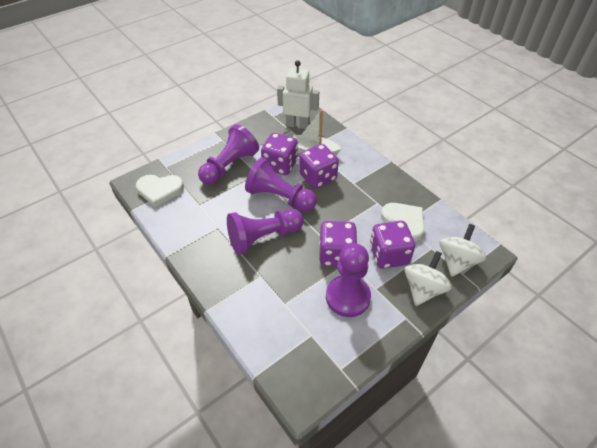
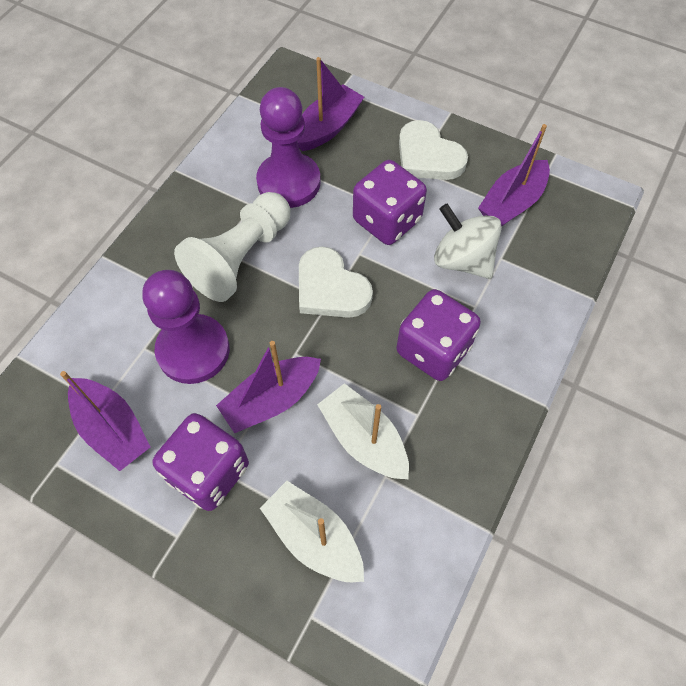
purple boat: 0 -> 4
purple dice: 4 -> 3
purple pawn: 4 -> 2
white boat: 1 -> 2
white pawn: 0 -> 1
white robot: 1 -> 0
white spinning top: 2 -> 1

